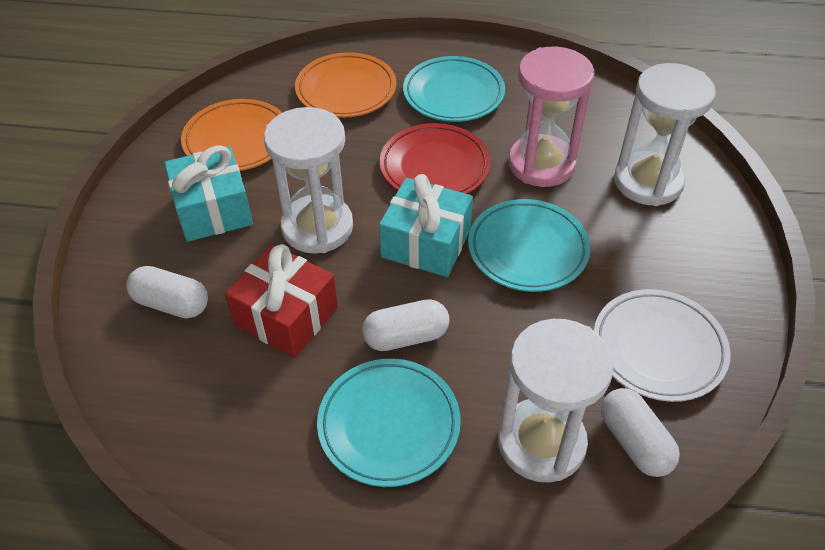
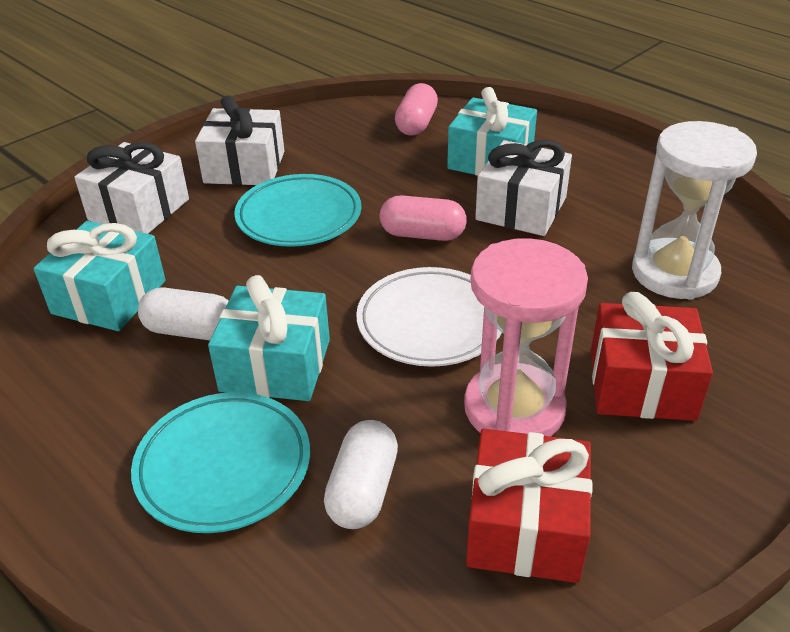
orange plate: 2 -> 0
pink capsule: 0 -> 2
red gift: 1 -> 2
red plate: 1 -> 0
turquoise gift: 2 -> 3
turquoise plate: 3 -> 2
white capsule: 3 -> 2
white gift: 0 -> 3
white hourglass: 3 -> 1

